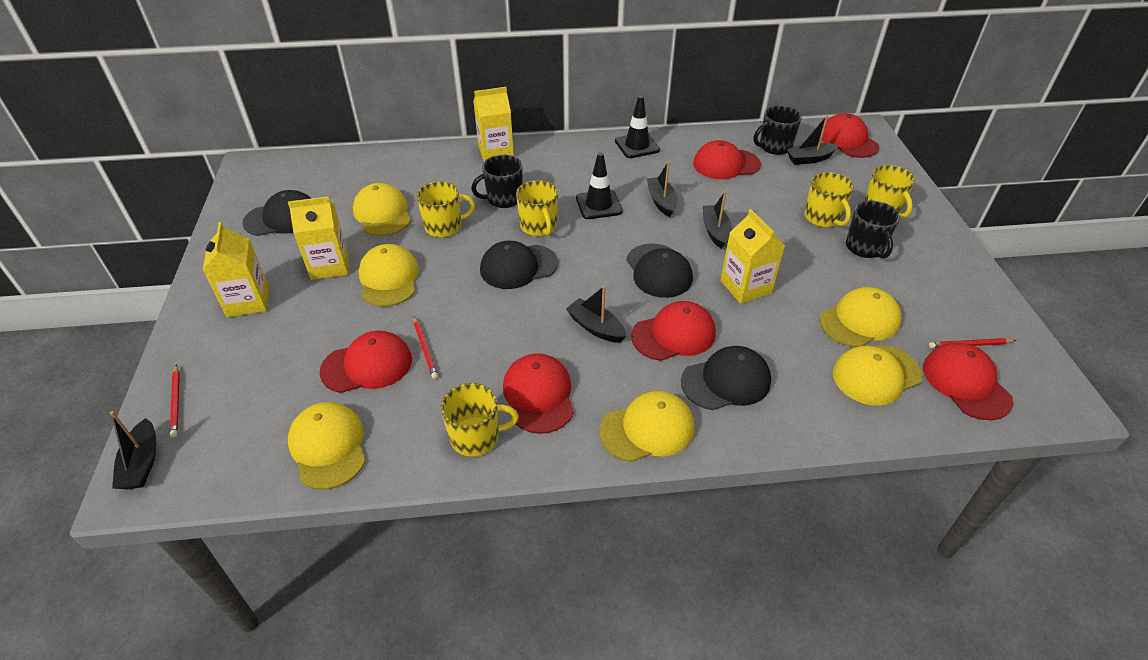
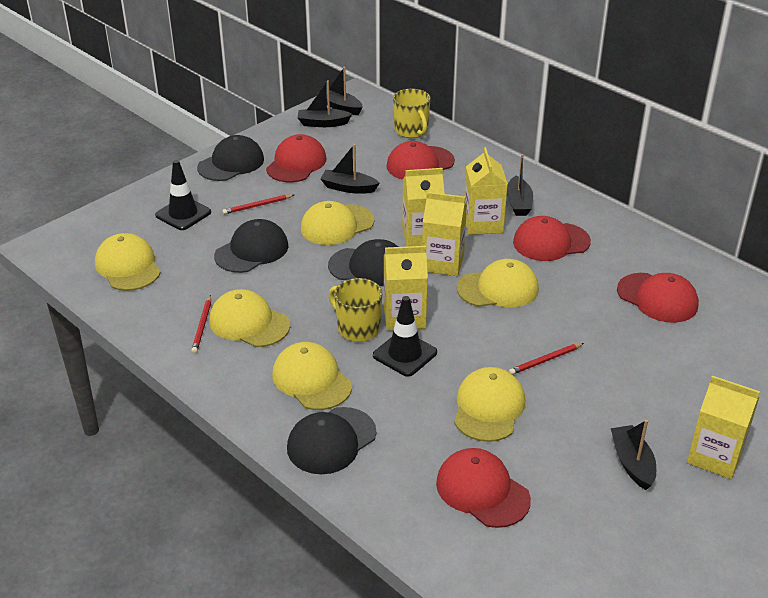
black mug: 3 -> 0
red cap: 6 -> 5
yellow carton: 4 -> 5
yellow mug: 5 -> 2

